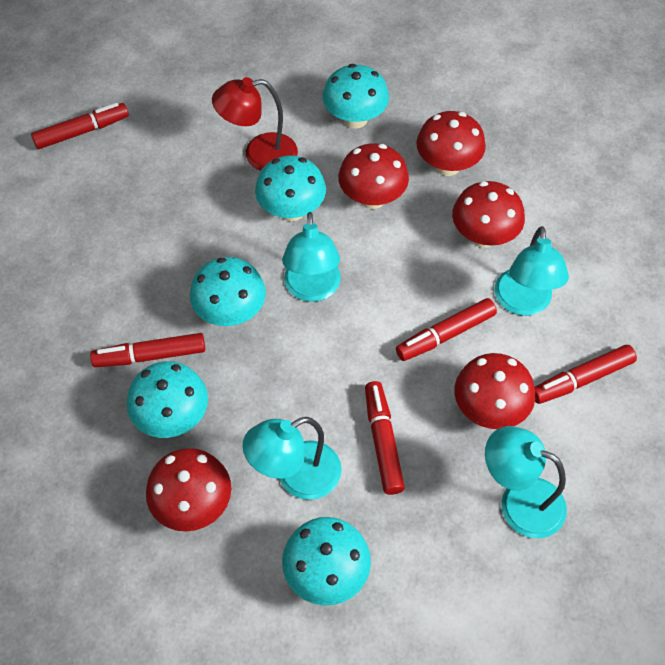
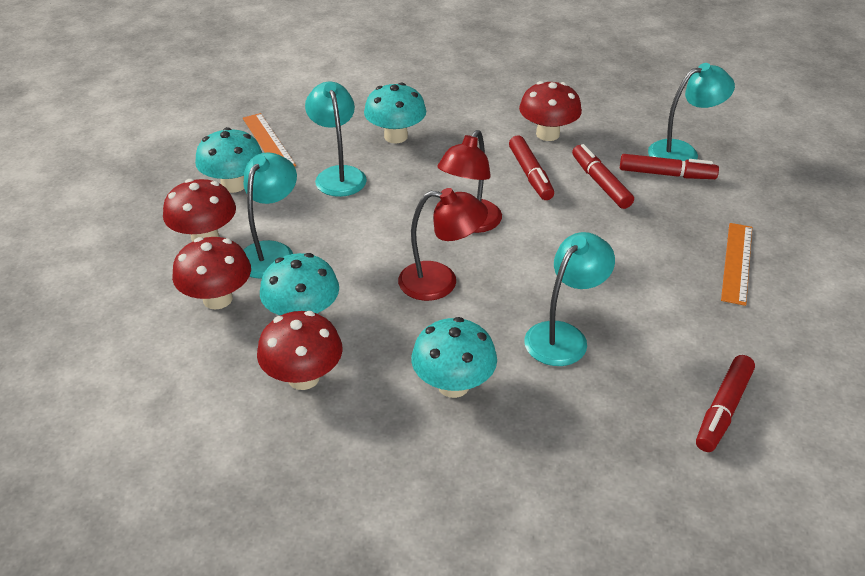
orange ruler: 0 -> 2
red lamp: 1 -> 2
red marker: 5 -> 4
red mushroom: 5 -> 4
turquoise mushroom: 5 -> 4

